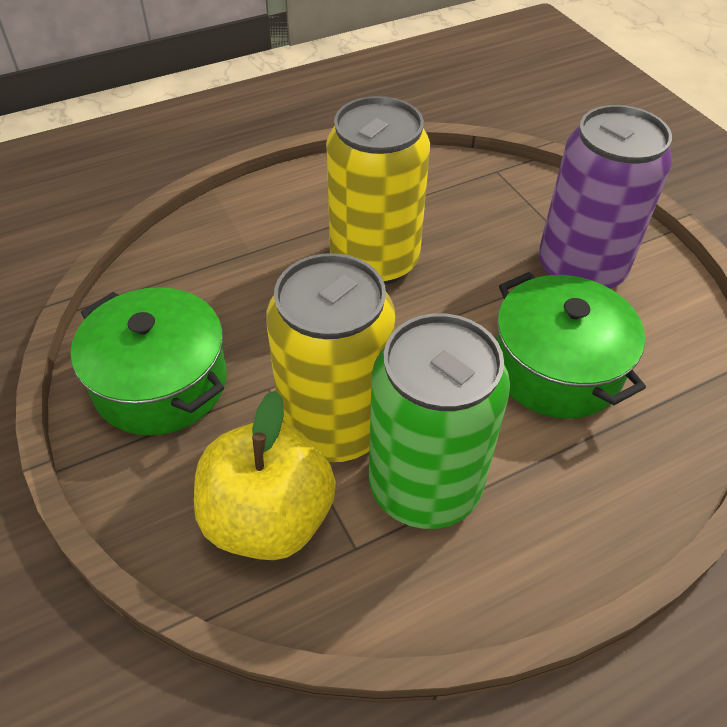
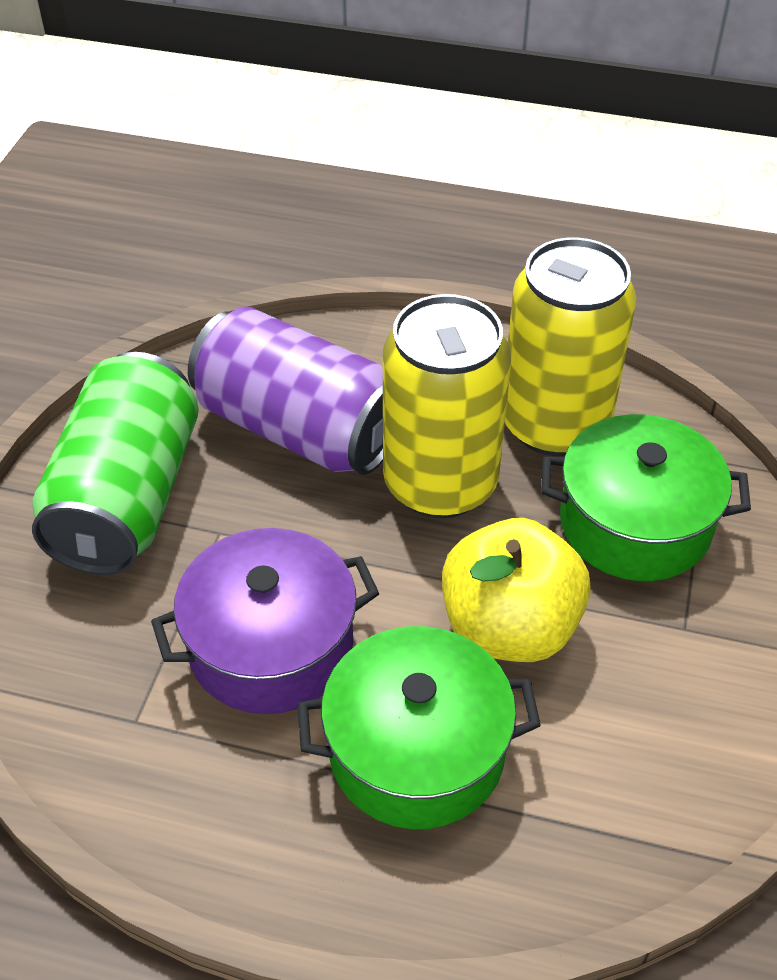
purple pot: 0 -> 1

